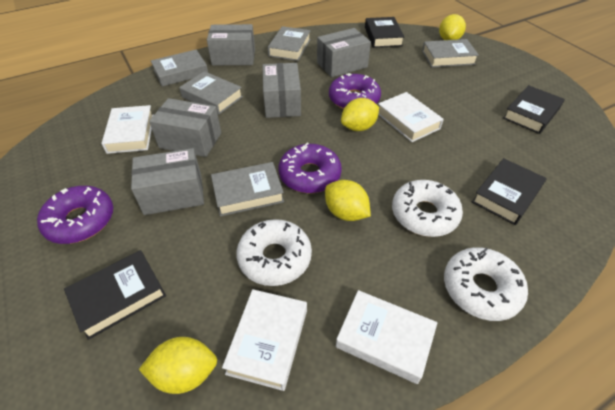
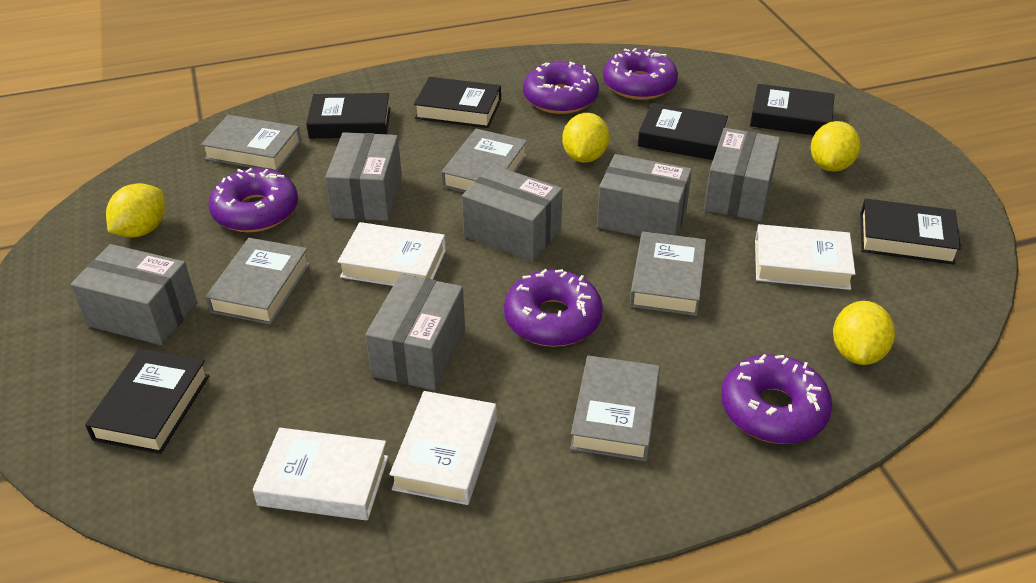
black book: 4 -> 6
grey box: 5 -> 6
purple donut: 3 -> 5
white donut: 3 -> 0

